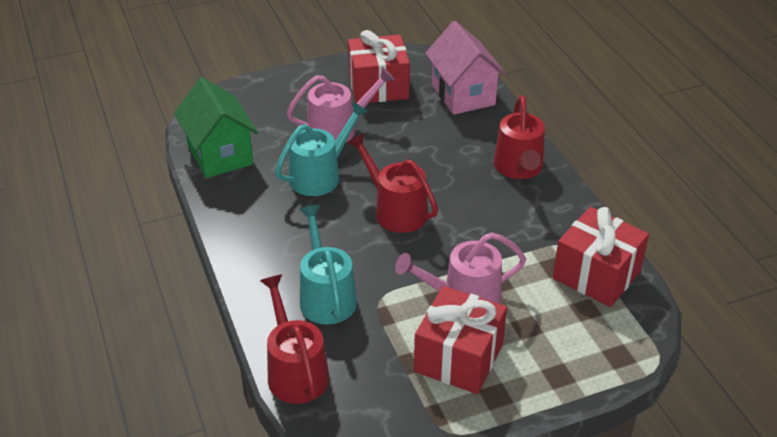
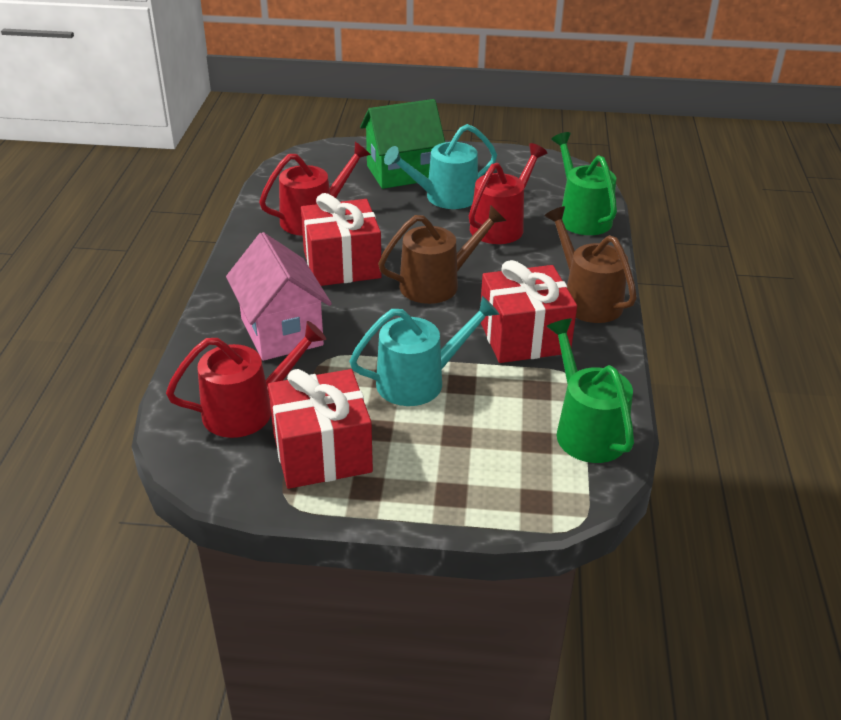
brown watering can: 0 -> 2
green watering can: 0 -> 2
pink watering can: 2 -> 0

